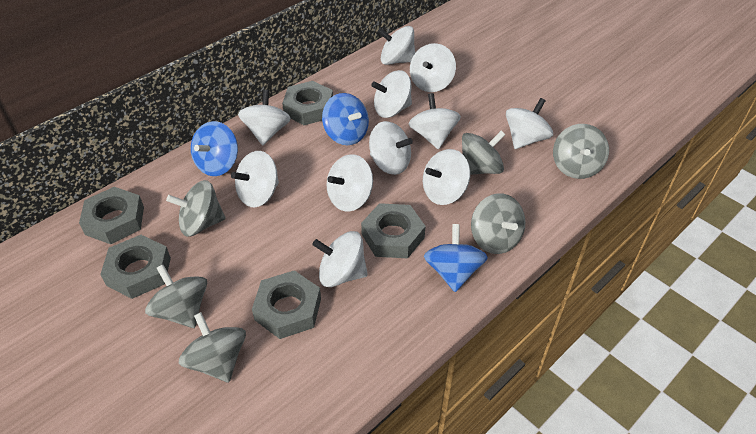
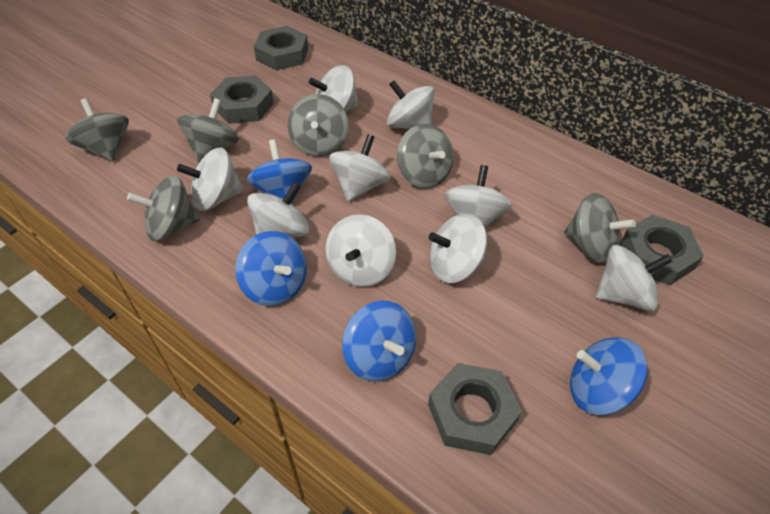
blue spinning top: 3 -> 4
grey nut: 5 -> 4
white spinning top: 11 -> 9

